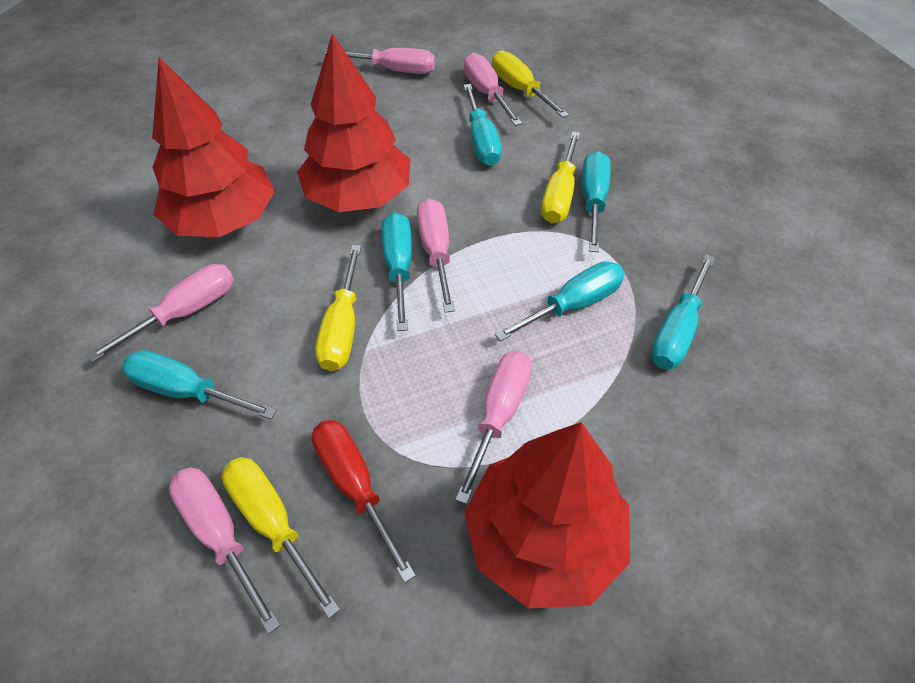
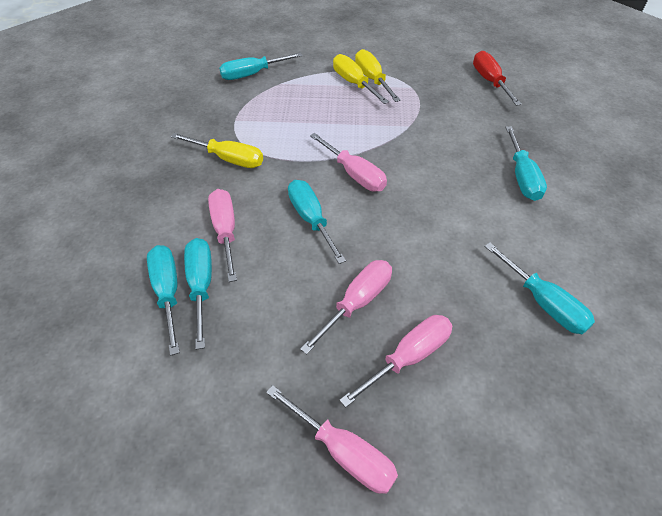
pink screwdriver: 6 -> 5
red tree: 3 -> 0
yellow screwdriver: 4 -> 3

